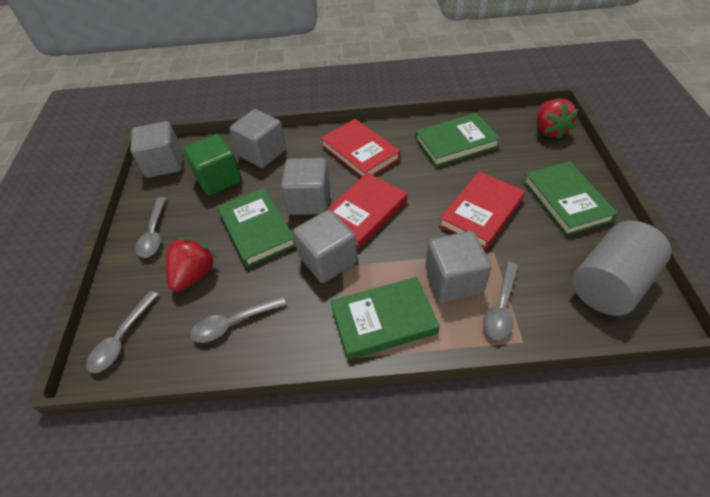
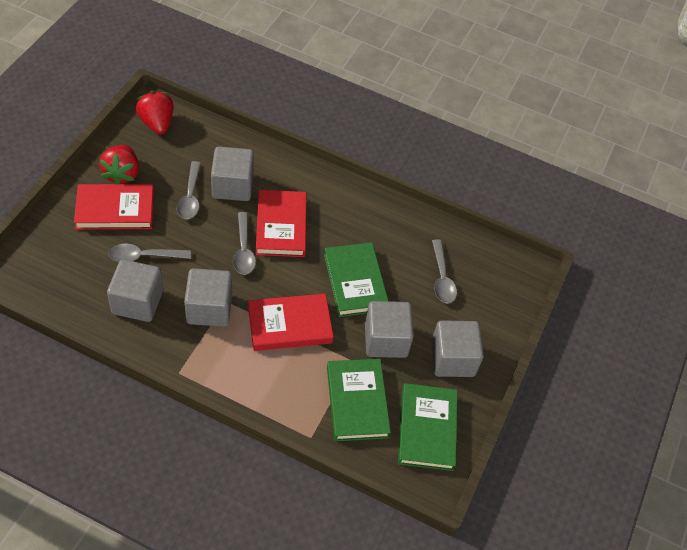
green book: 4 -> 3
green cube: 1 -> 0
grey cylinder: 1 -> 0

